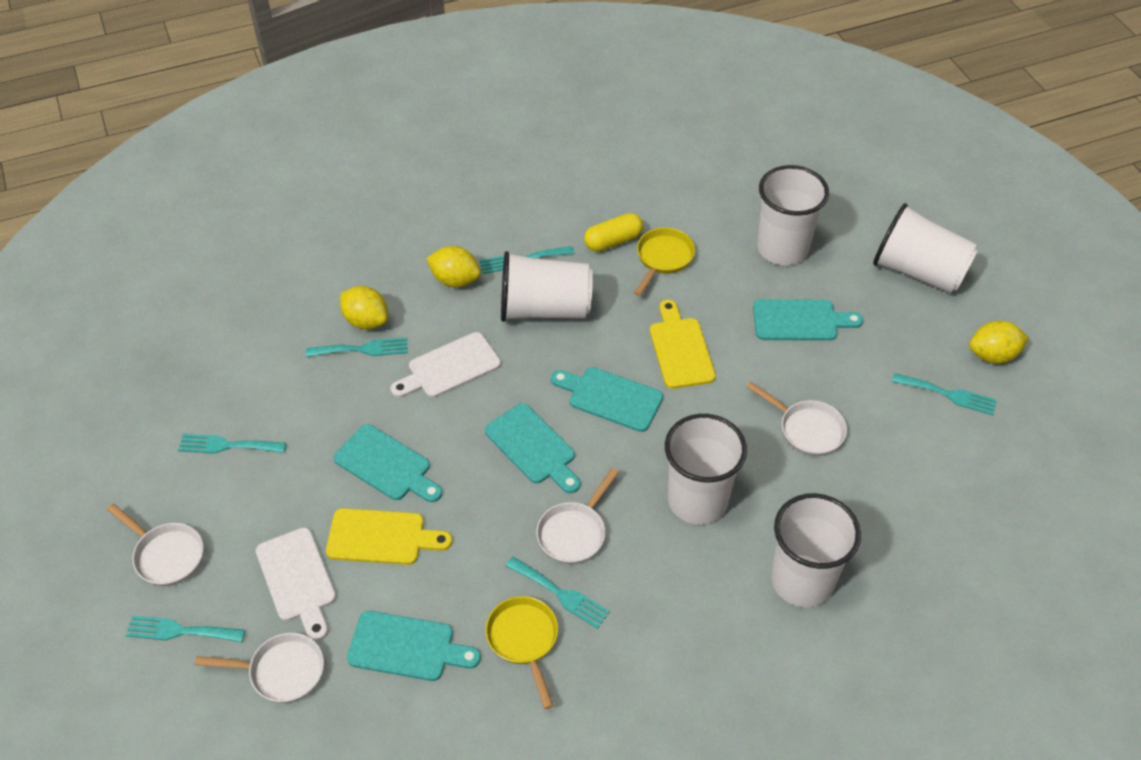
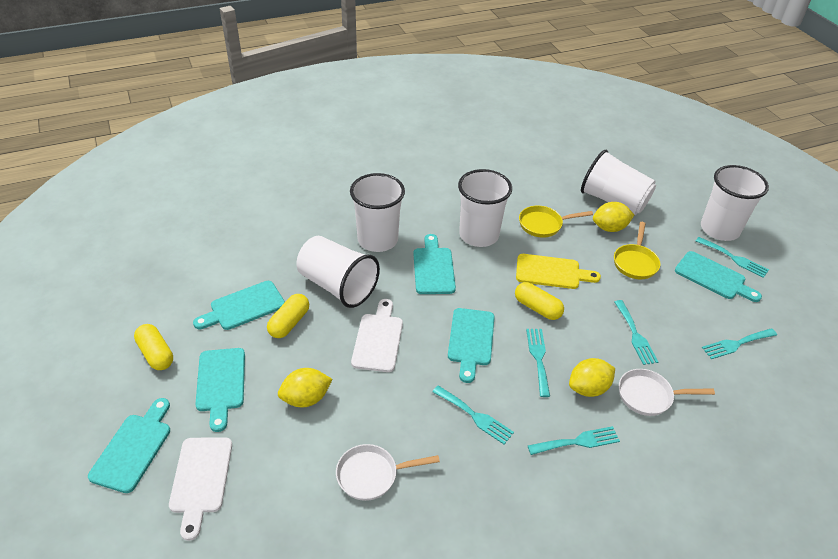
turquoise cutting board: 5 -> 6
white pan: 4 -> 2
yellow capsule: 1 -> 3
yellow cutting board: 2 -> 1

